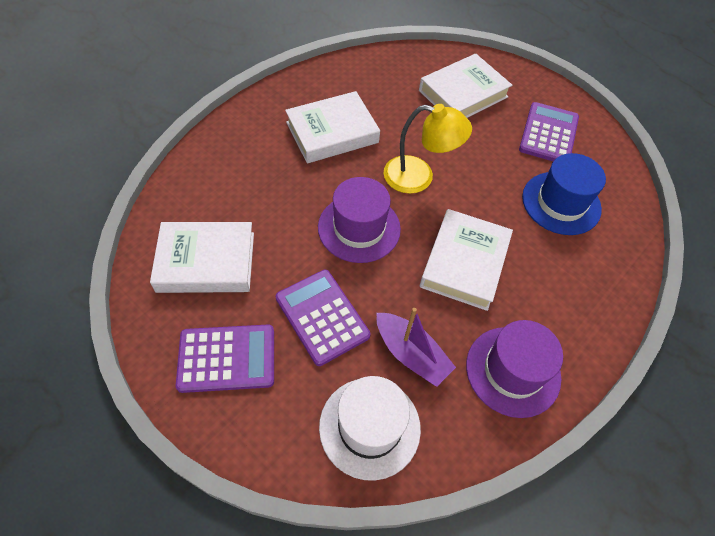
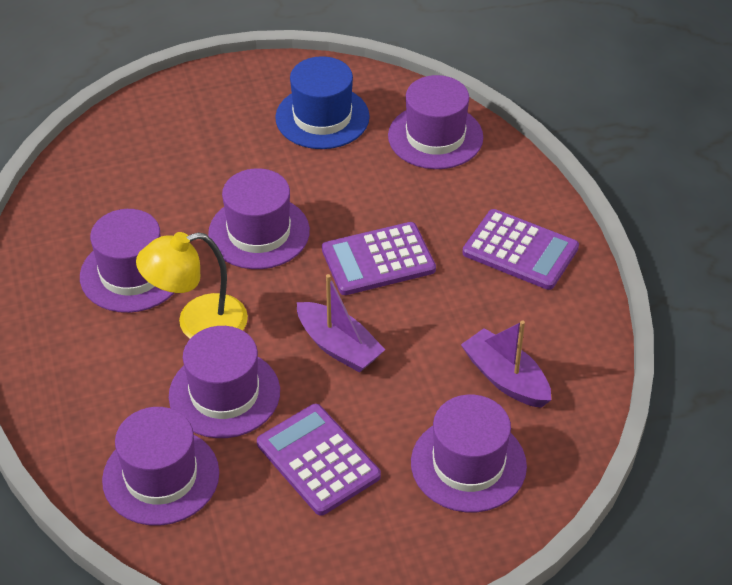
purple boat: 1 -> 2
purple hat: 2 -> 6
white book: 4 -> 0
white hat: 1 -> 0

